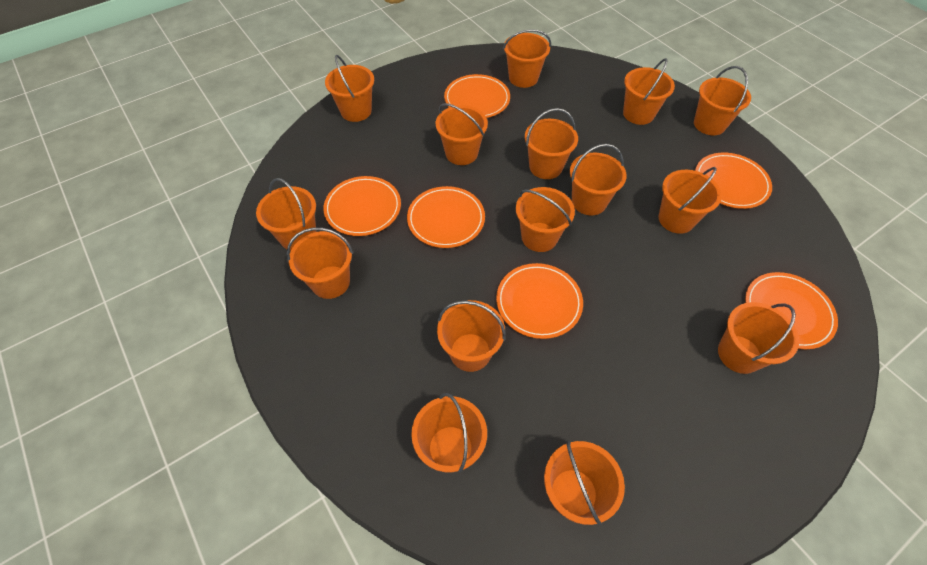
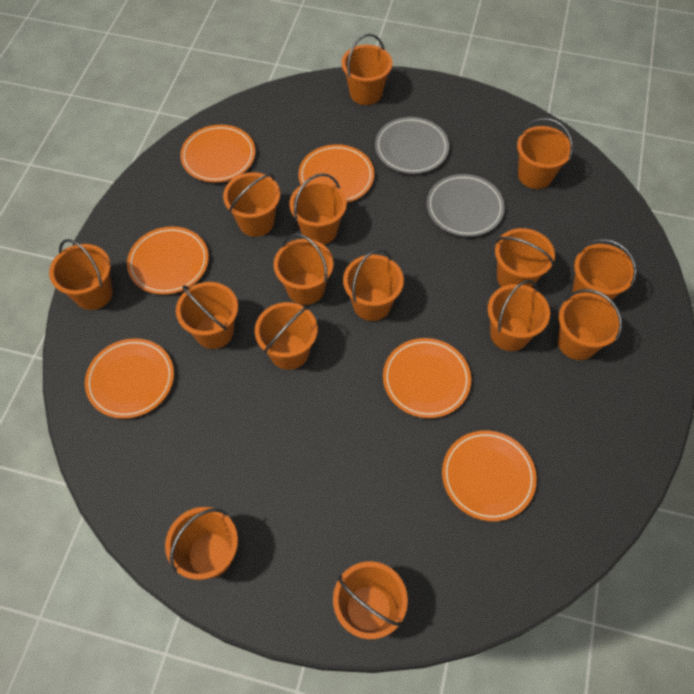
grey plate: 0 -> 2

